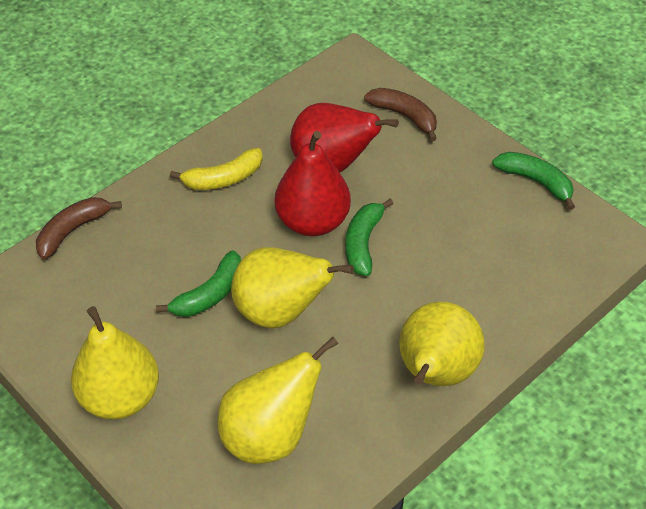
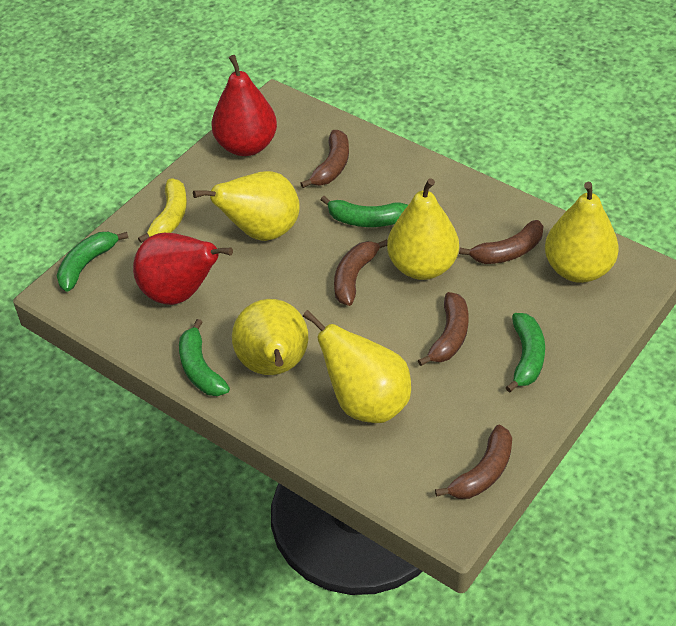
brown banana: 2 -> 5
green banana: 3 -> 4
yellow pear: 4 -> 5

